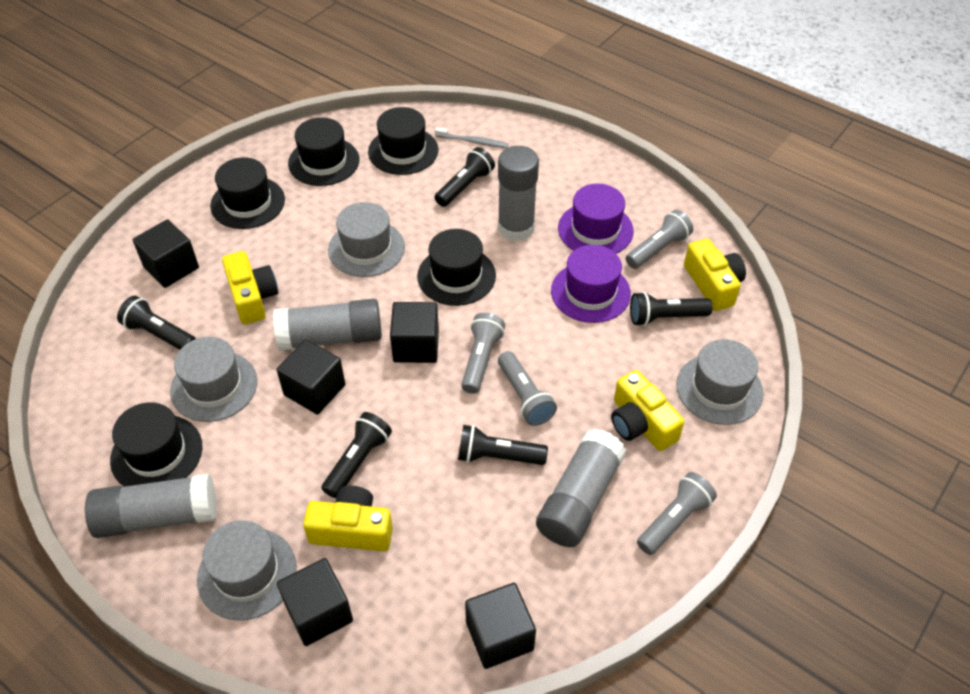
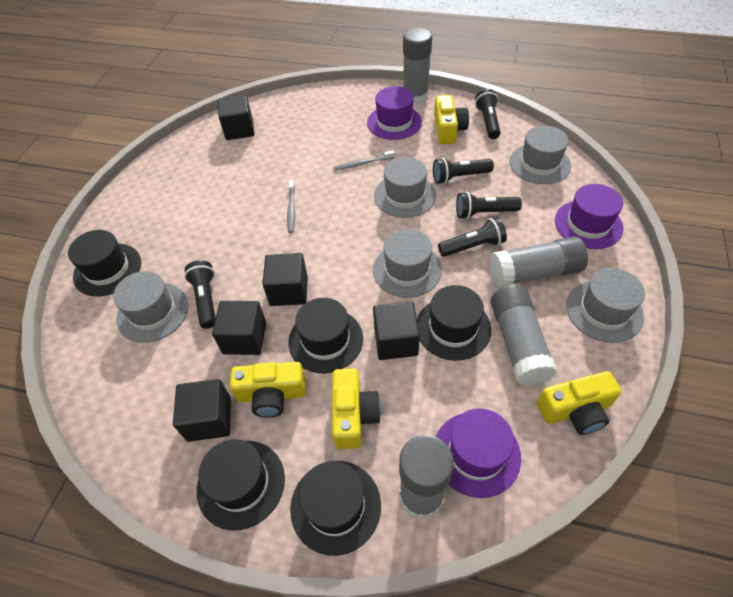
grey flashlight: 4 -> 0
grey hat: 4 -> 5
grey toothbrush: 1 -> 2
purple hat: 2 -> 3

